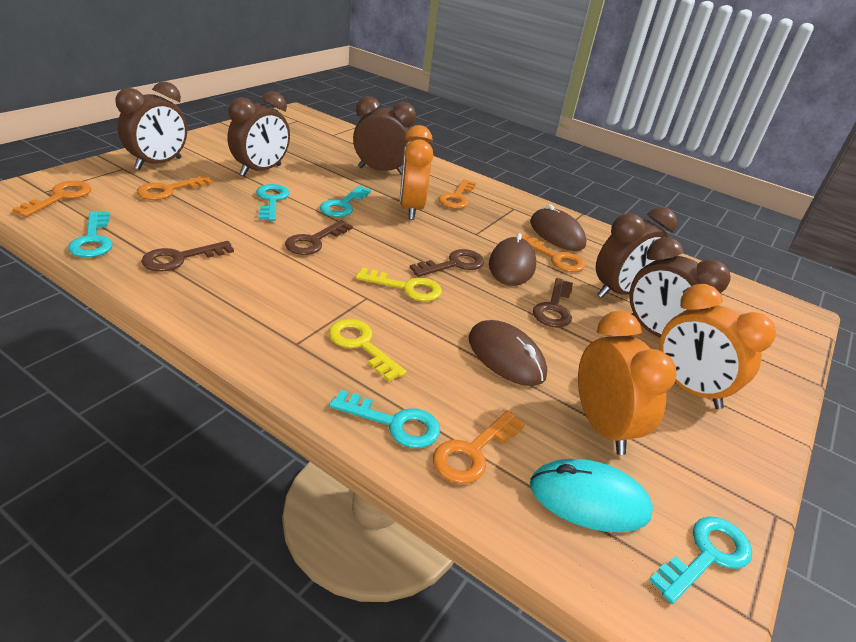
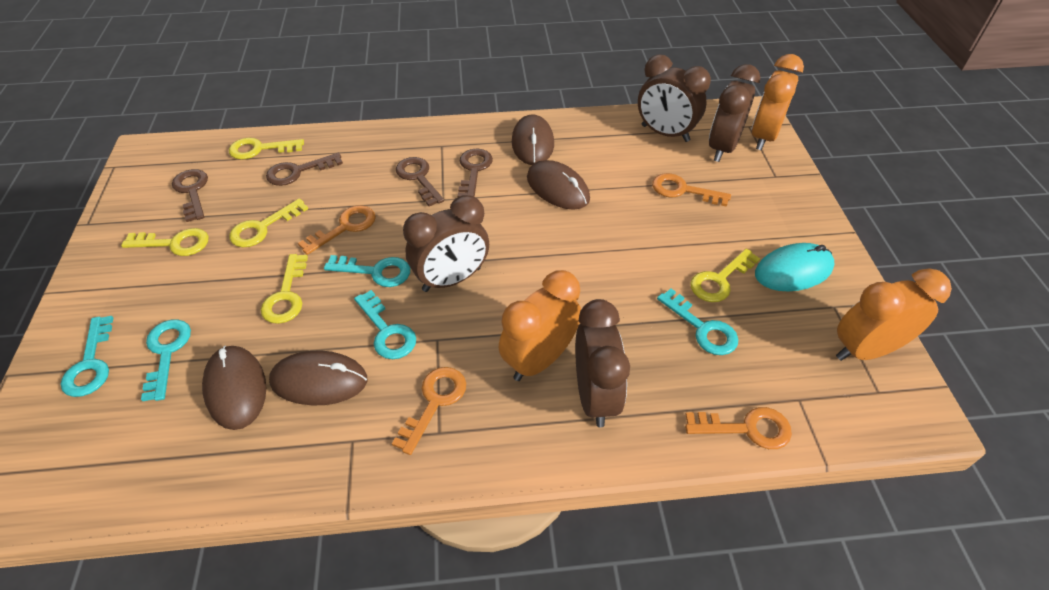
brown clock: 5 -> 4
brown mouse: 3 -> 4
orange key: 5 -> 4
yellow key: 2 -> 5

